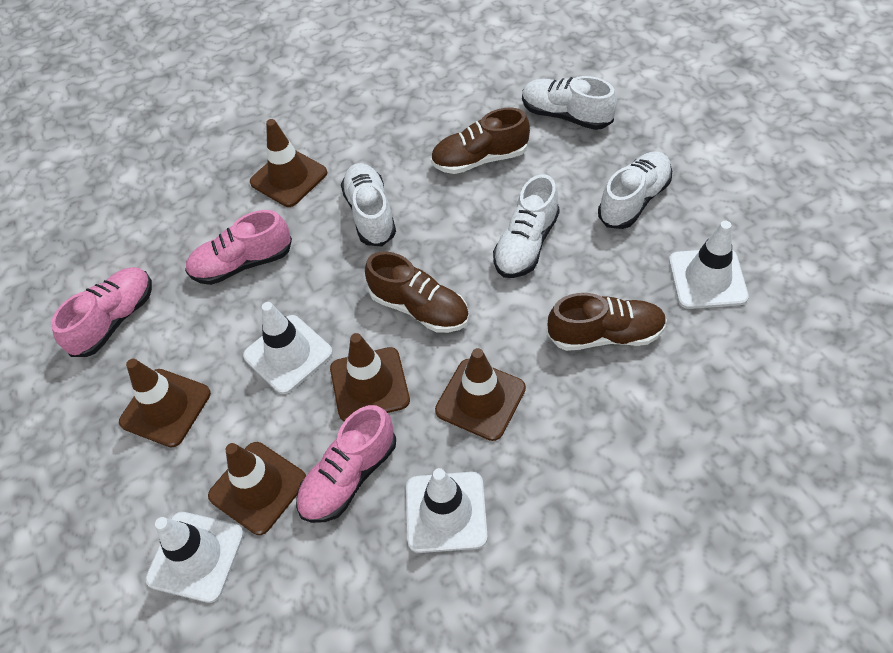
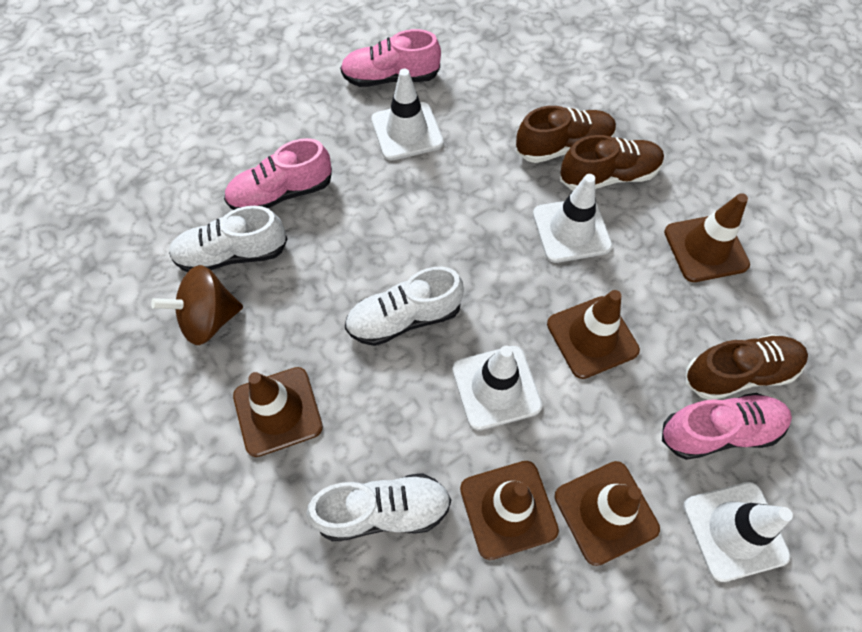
brown spinning top: 0 -> 1
white shoe: 4 -> 3

